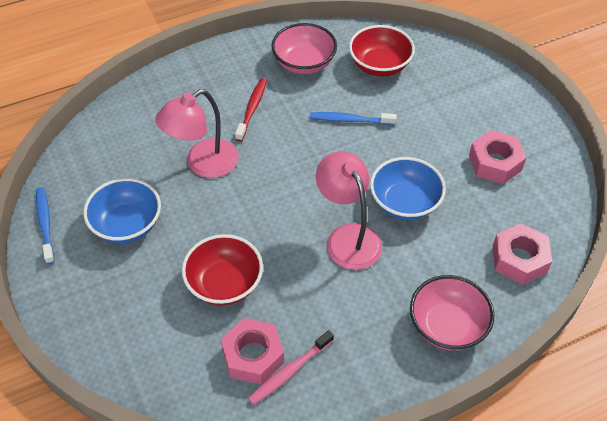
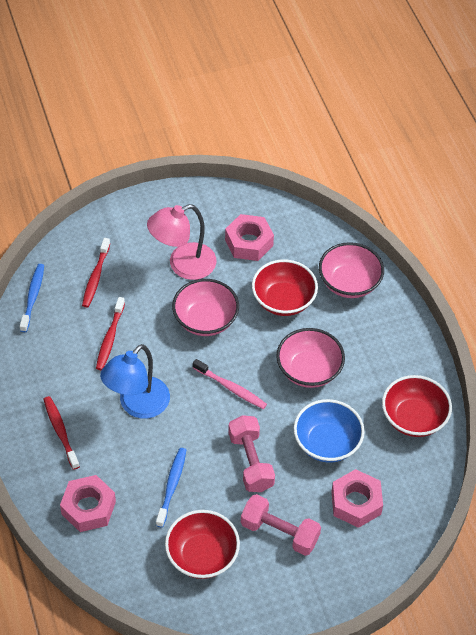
blue bowl: 2 -> 1
blue lamp: 0 -> 1
pink bowl: 2 -> 3
pink dumbbell: 0 -> 2
pink lamp: 2 -> 1
red bowl: 2 -> 3
red toothbrush: 1 -> 3

